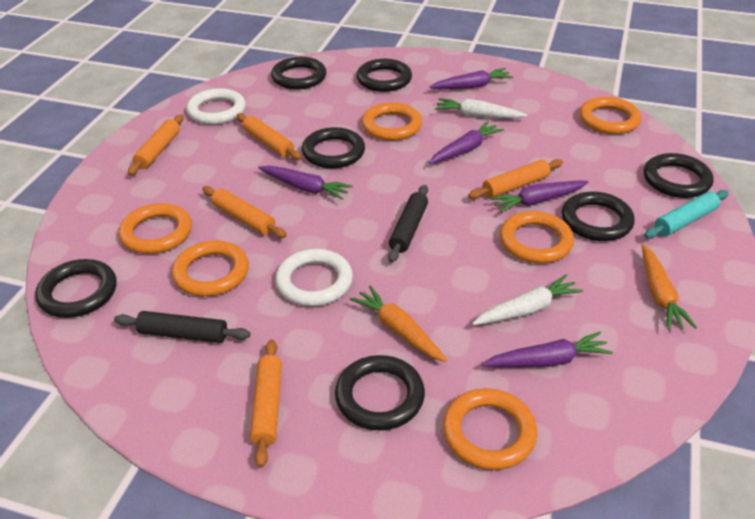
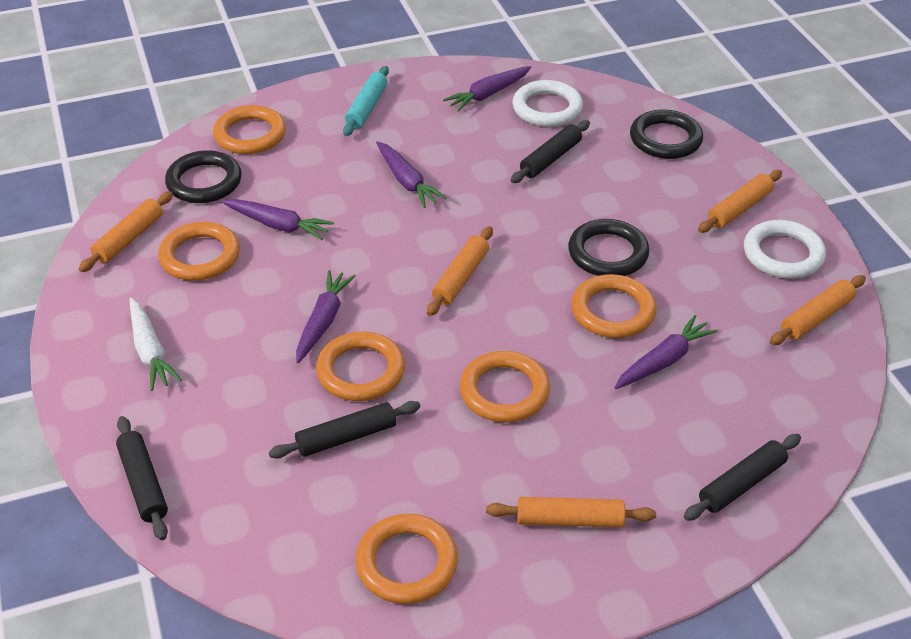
black ring: 7 -> 3
black rolling pin: 2 -> 4
orange carrot: 2 -> 0
white carrot: 2 -> 1

